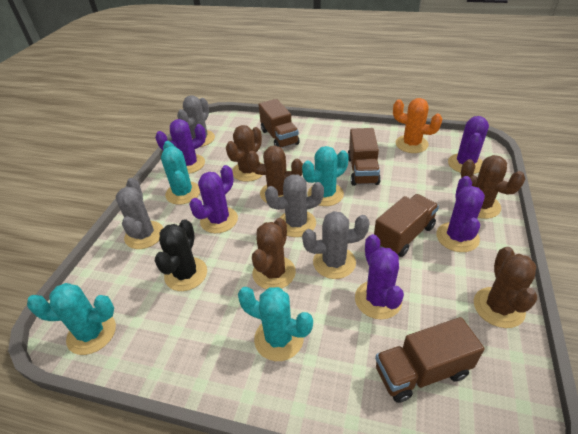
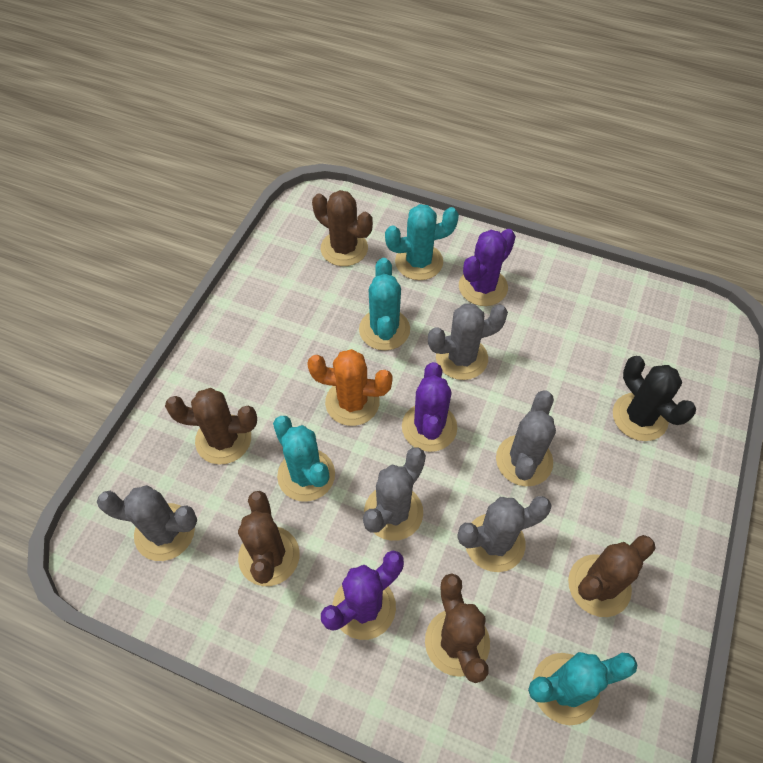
brown truck: 4 -> 0
grey cactus: 4 -> 5
purple cactus: 5 -> 3

